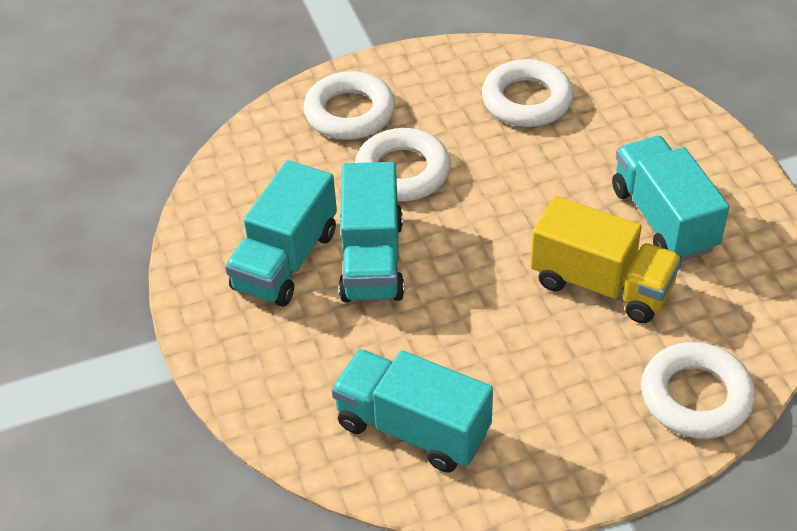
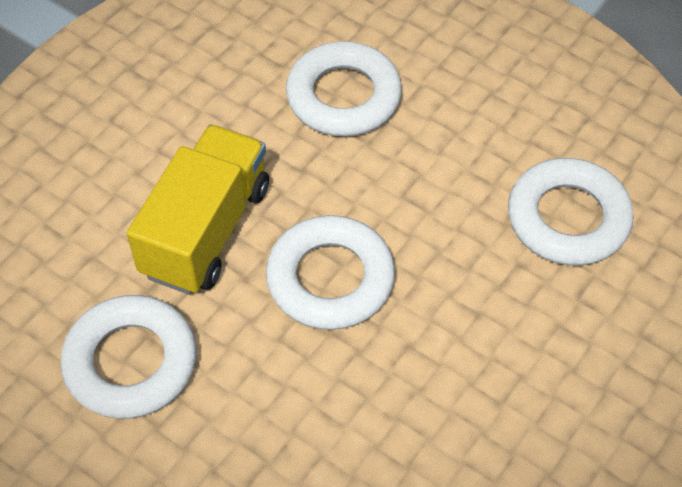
turquoise truck: 4 -> 0

